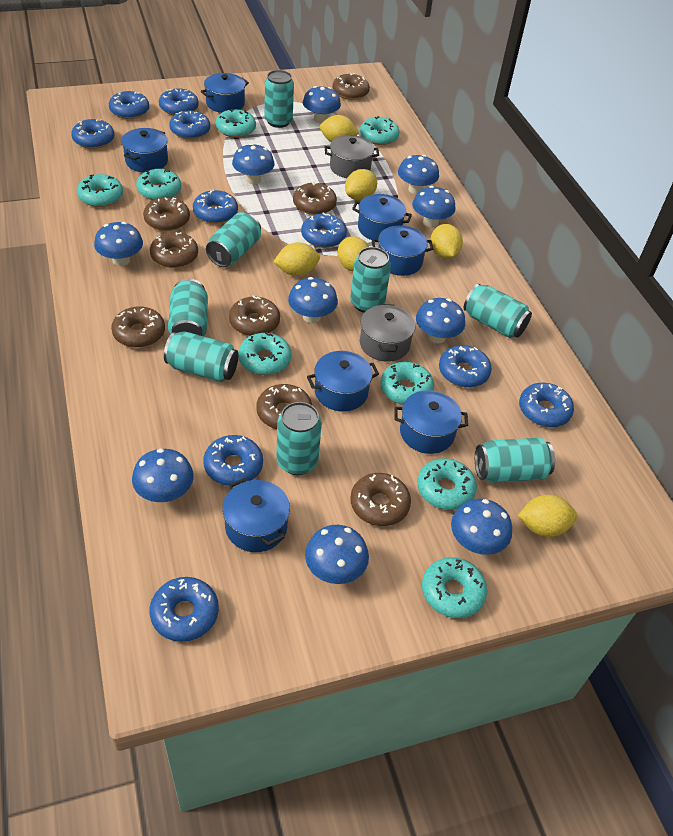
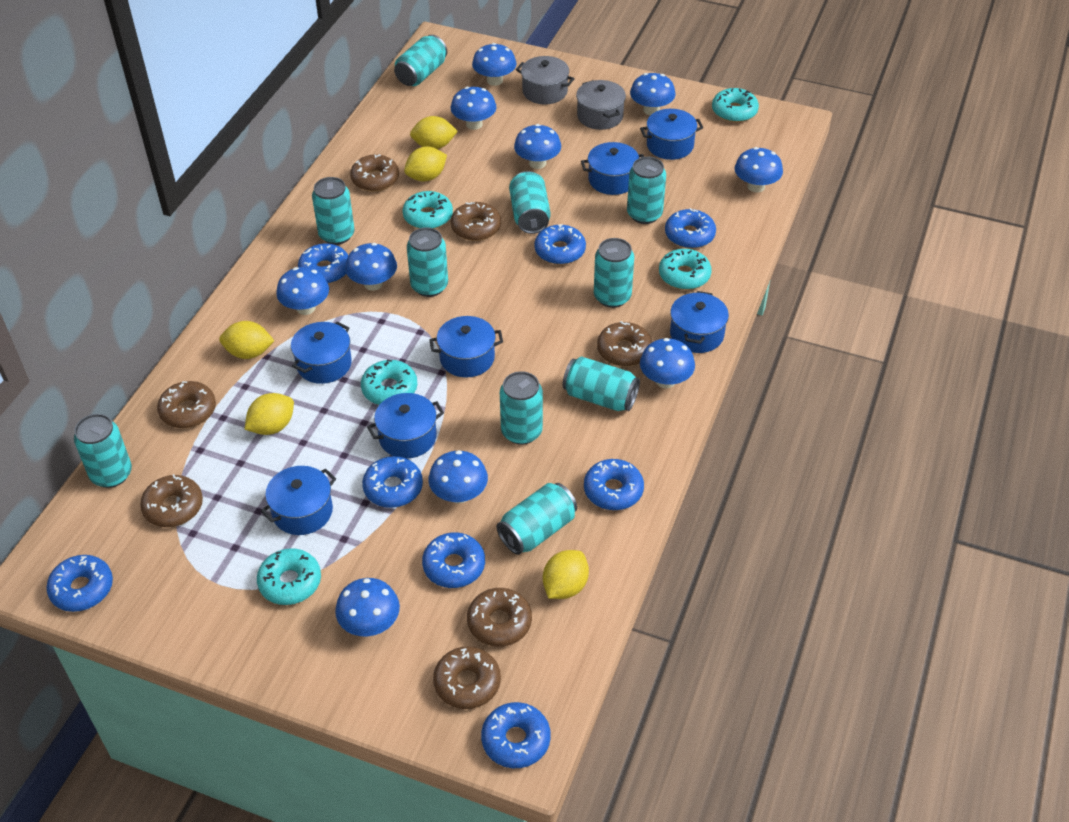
blue donut: 10 -> 8
brown donut: 8 -> 7
turquoise can: 8 -> 10
turquoise donut: 8 -> 5
yellow lemon: 6 -> 5

